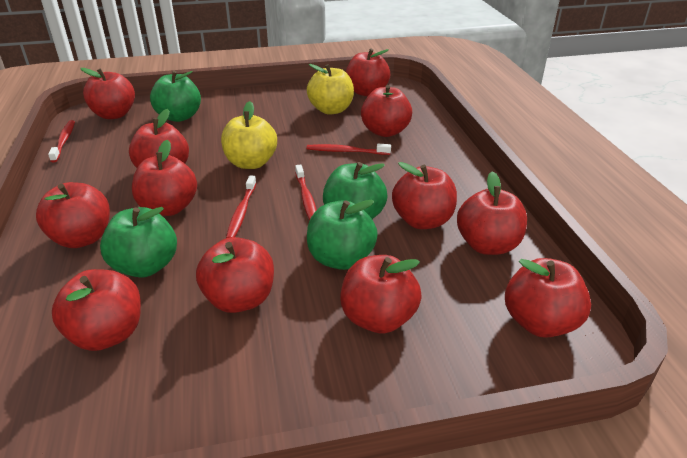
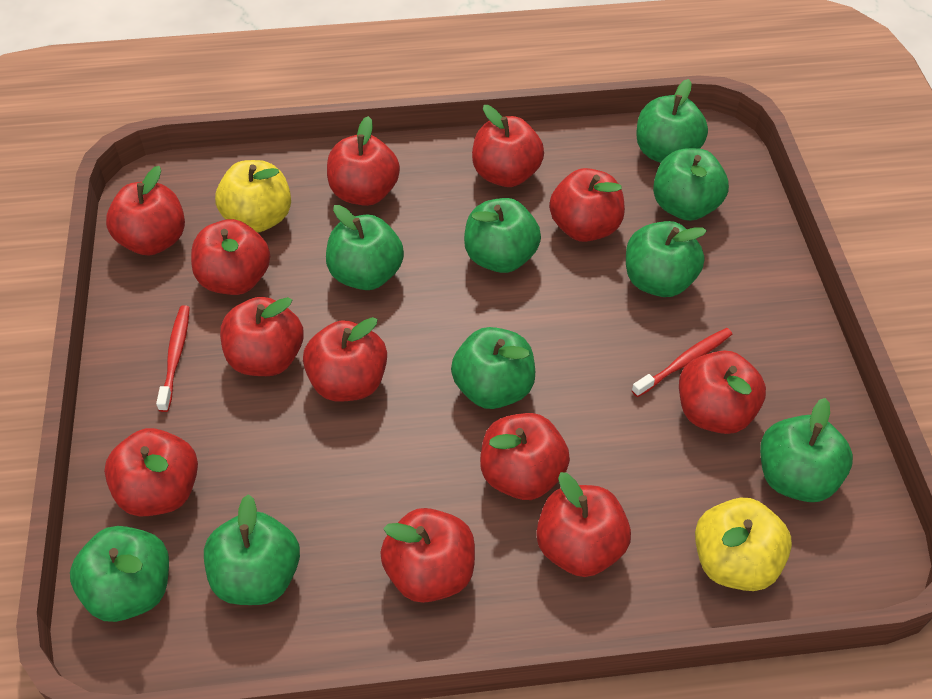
green apple: 4 -> 9
red toothbrush: 4 -> 2

